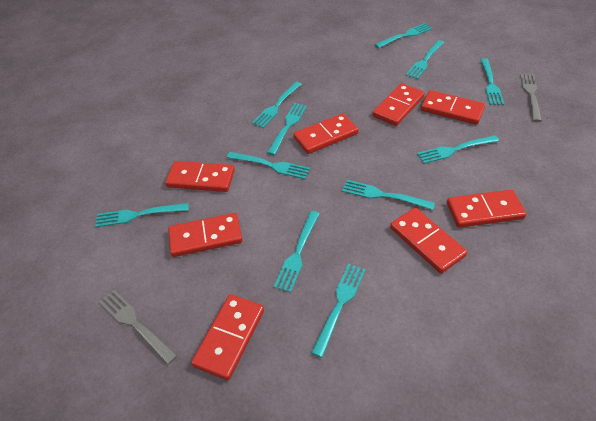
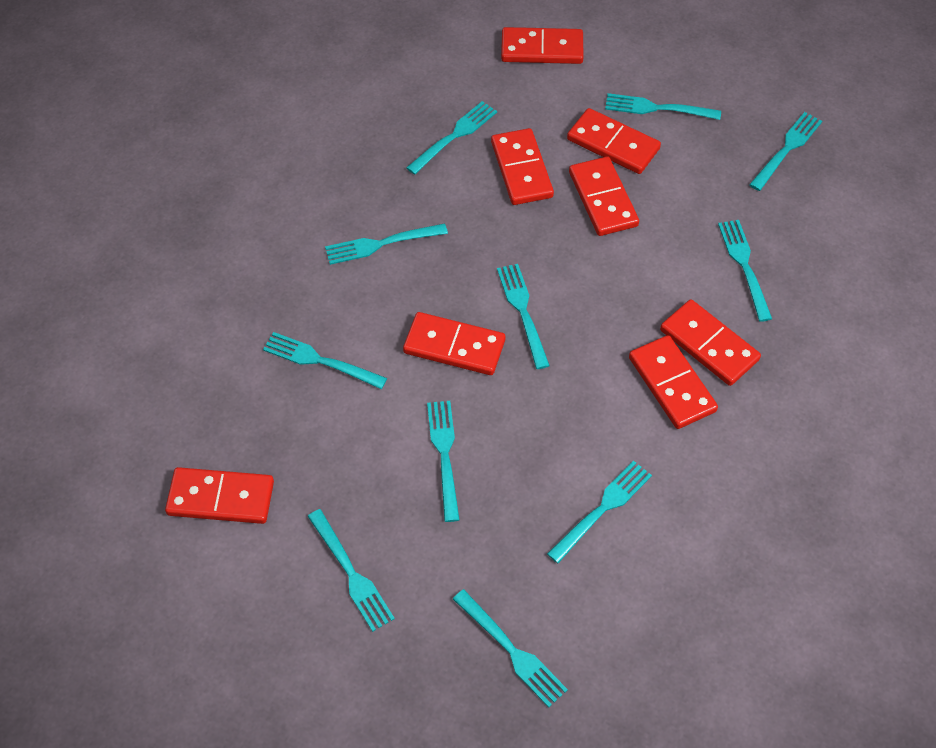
grey fork: 2 -> 0

